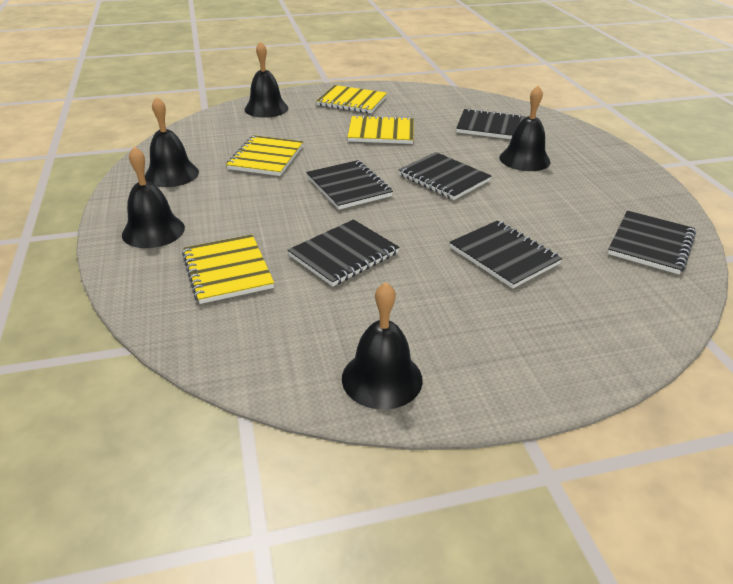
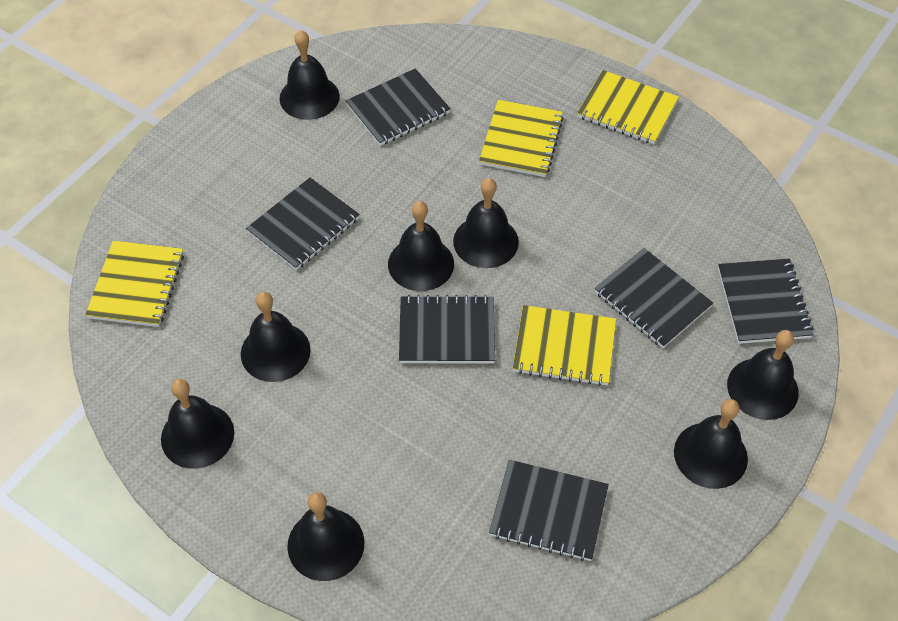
black bell: 5 -> 8

